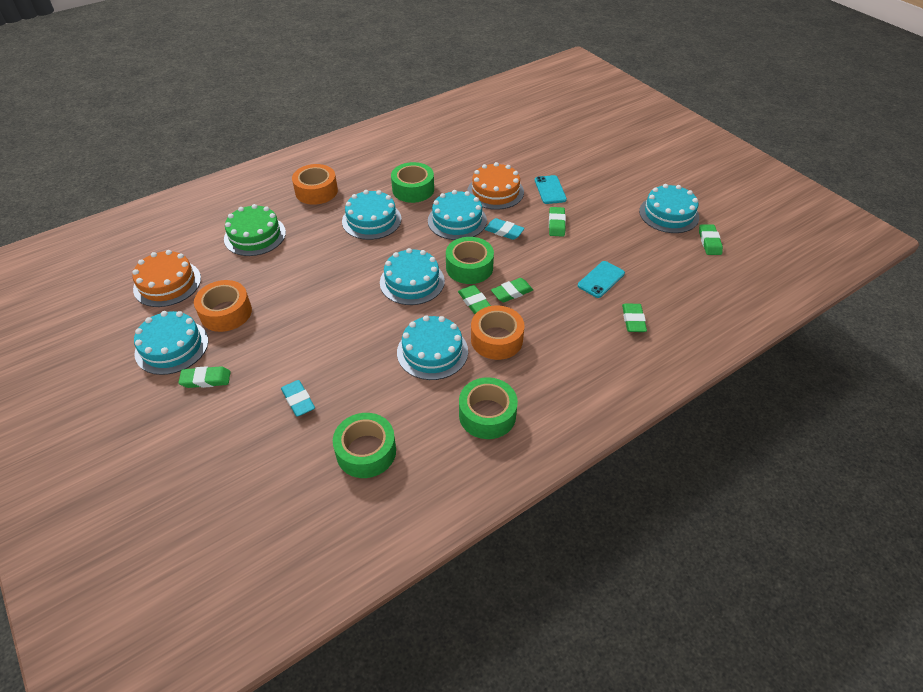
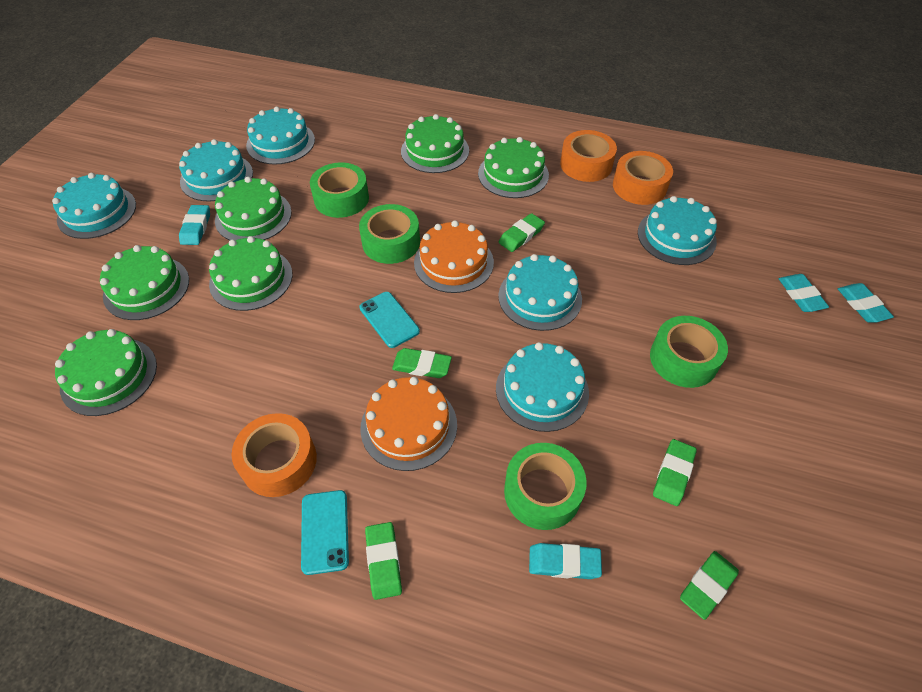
green cake: 1 -> 6
green eraser: 6 -> 5
turquoise eraser: 2 -> 4

